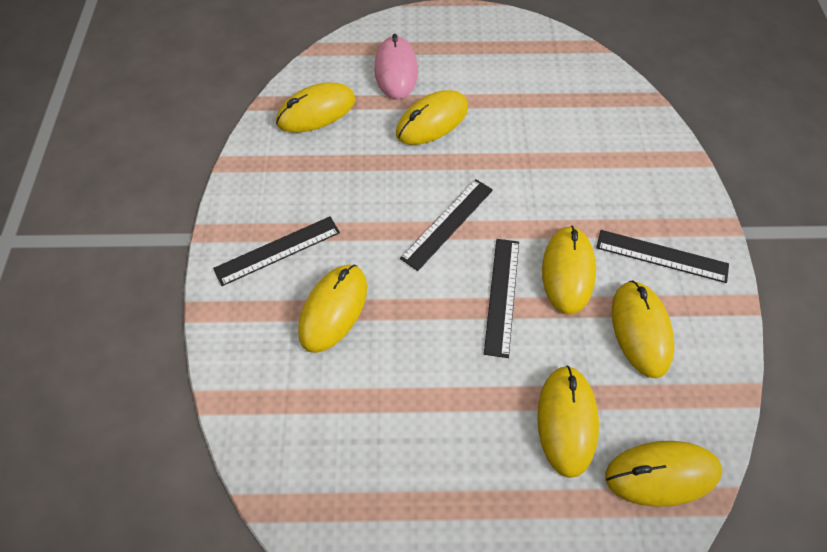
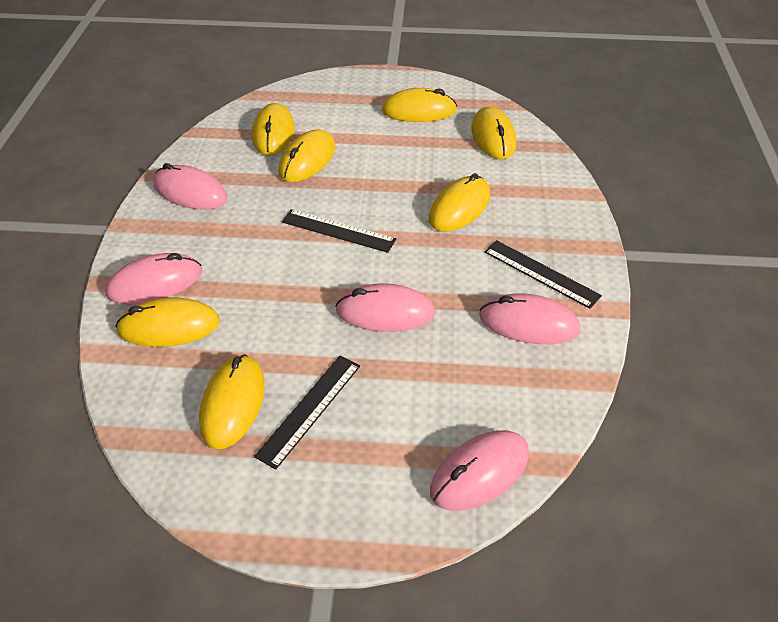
black ruler: 4 -> 3
pink mouse: 1 -> 5

